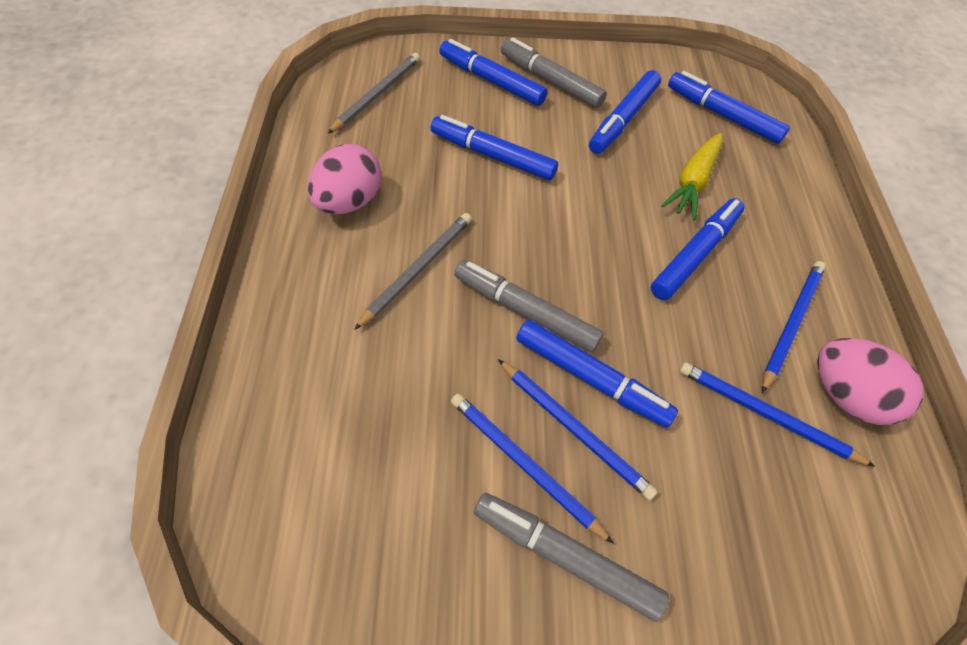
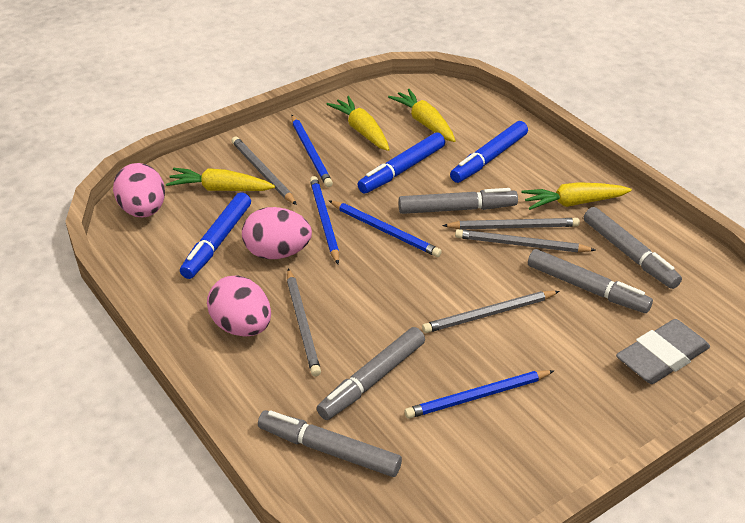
blue marker: 6 -> 3
grey eraser: 0 -> 1
grey marker: 3 -> 5
grey pencil: 2 -> 5
pink egg: 2 -> 3
yellow carrot: 1 -> 4

